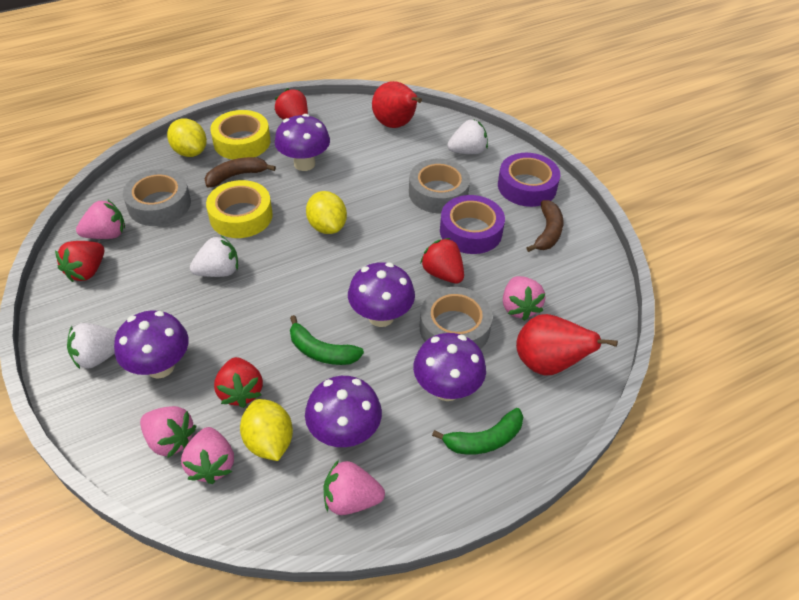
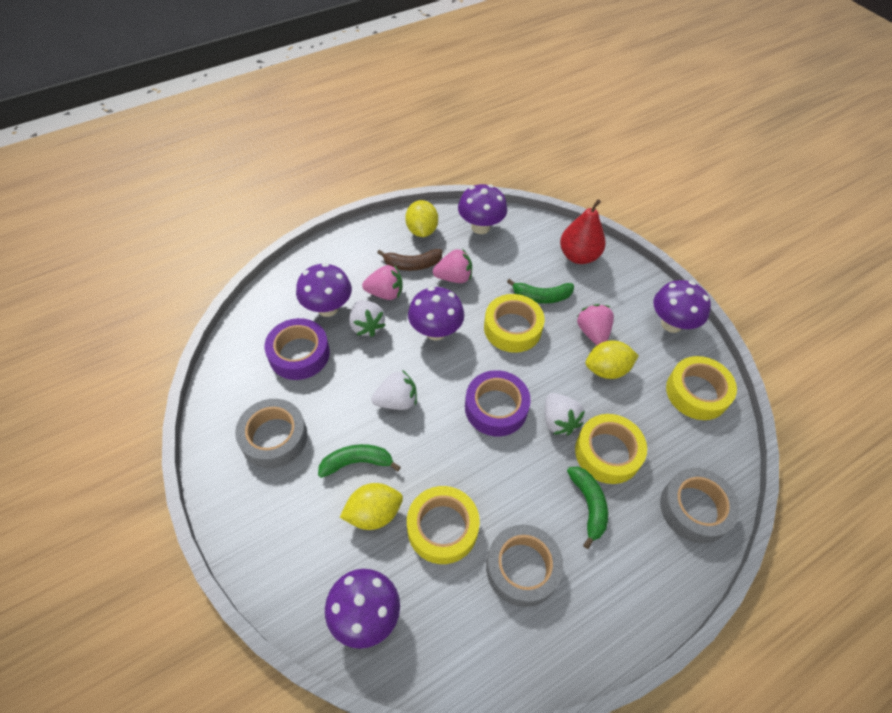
brown banana: 2 -> 1
green banana: 2 -> 3
pink strawberry: 5 -> 3
red pear: 2 -> 1
red strawberry: 4 -> 0
yellow tape: 2 -> 4

